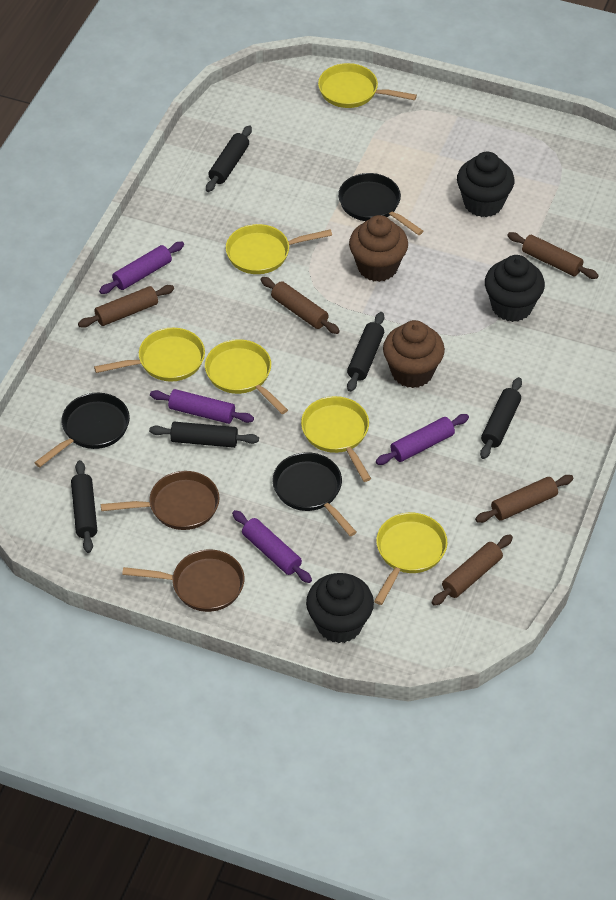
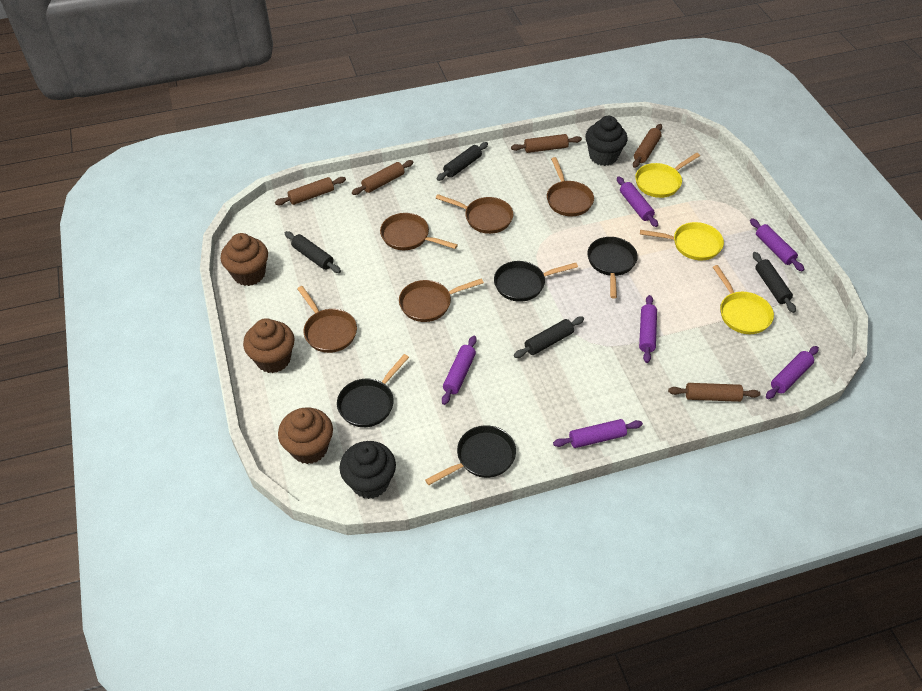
black cupcake: 3 -> 2
black pan: 3 -> 4
black rolling pin: 5 -> 4
brown cupcake: 2 -> 3
brown pan: 2 -> 5
purple rolling pin: 4 -> 6
yellow pan: 6 -> 3

